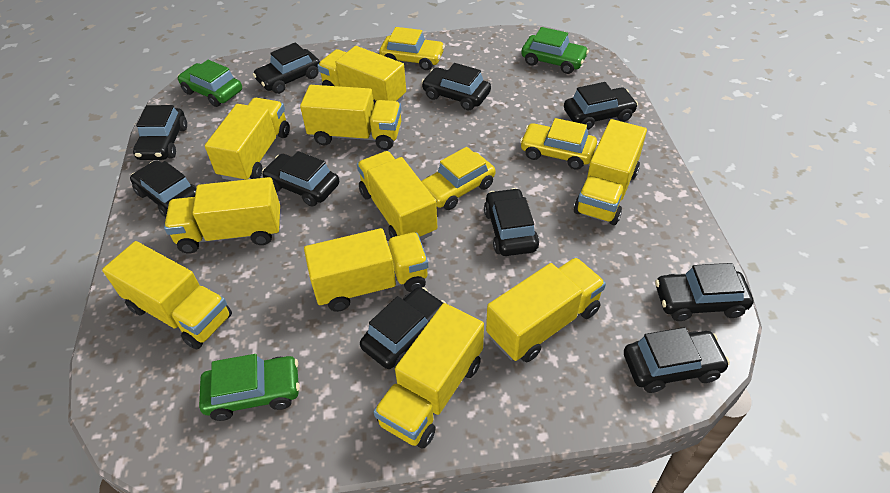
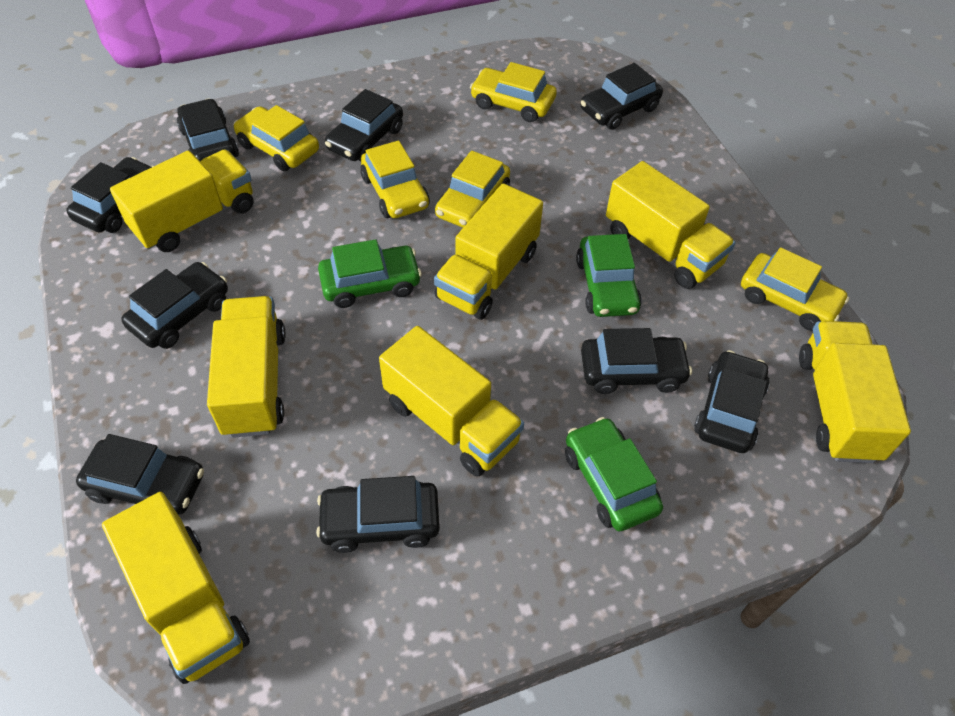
black car: 10 -> 9
yellow car: 3 -> 5
yellow truck: 10 -> 7

